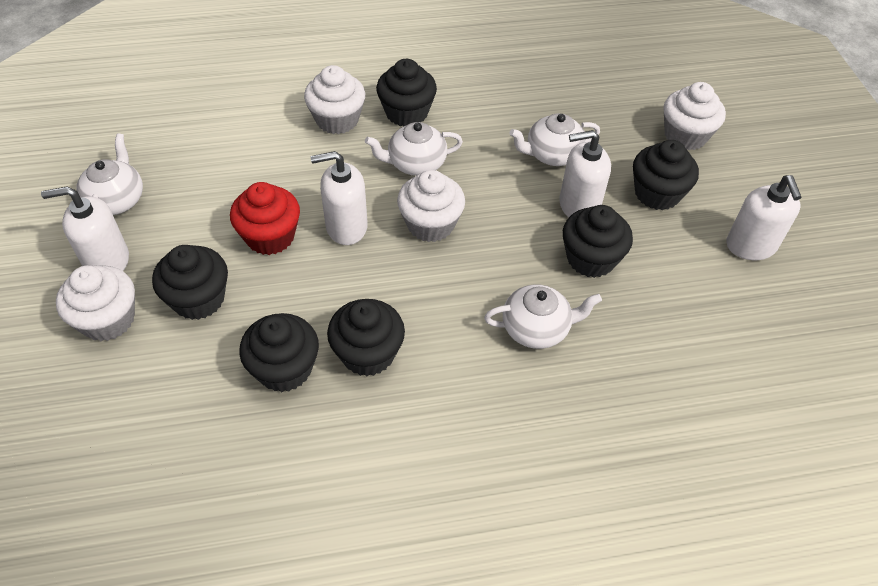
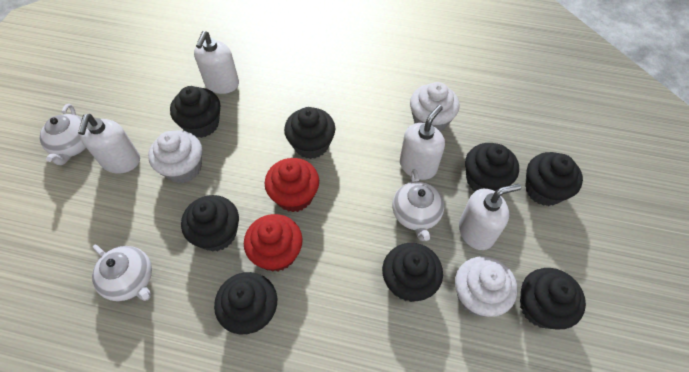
black cupcake: 6 -> 8
red cupcake: 1 -> 2
white cupcake: 4 -> 3
white teapot: 4 -> 3

